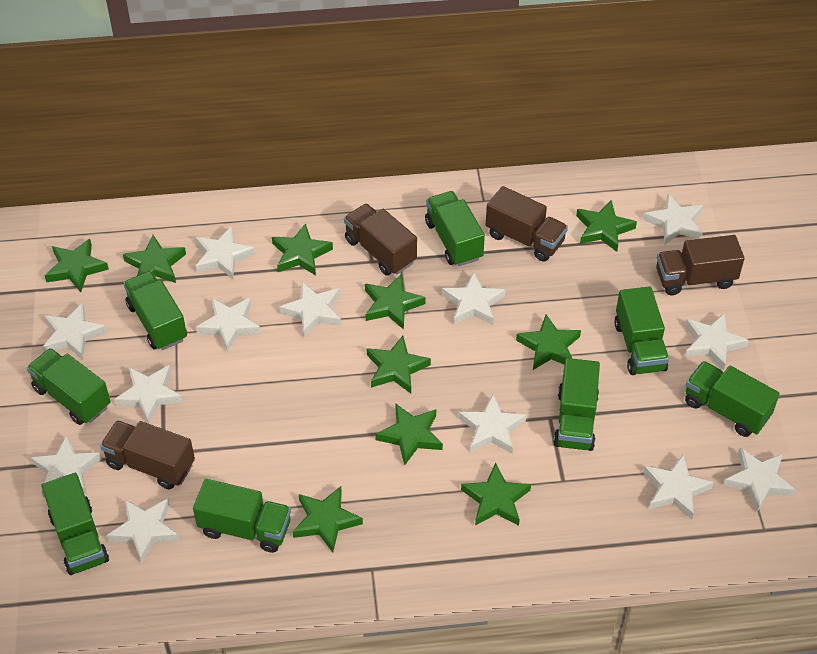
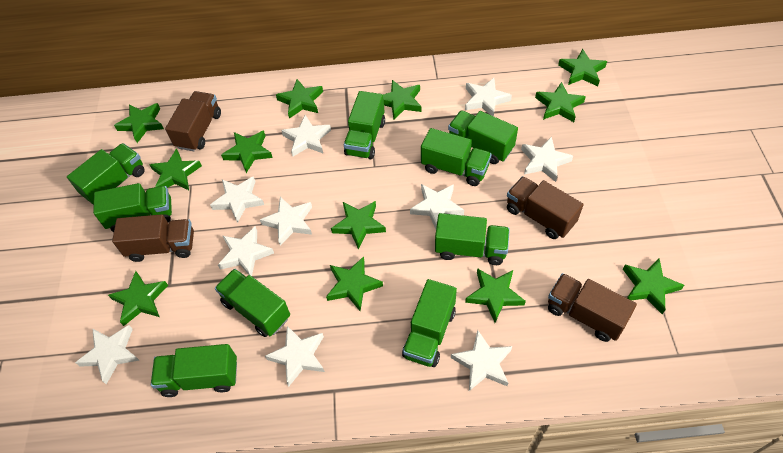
green star: 10 -> 12
green truck: 8 -> 9
white star: 13 -> 10

